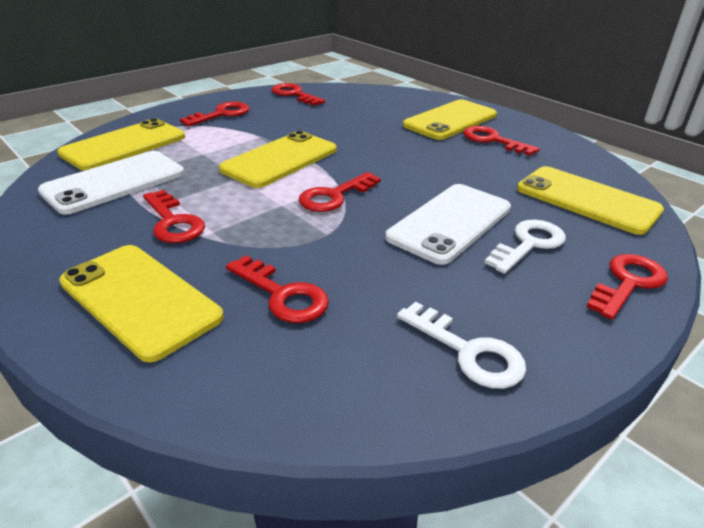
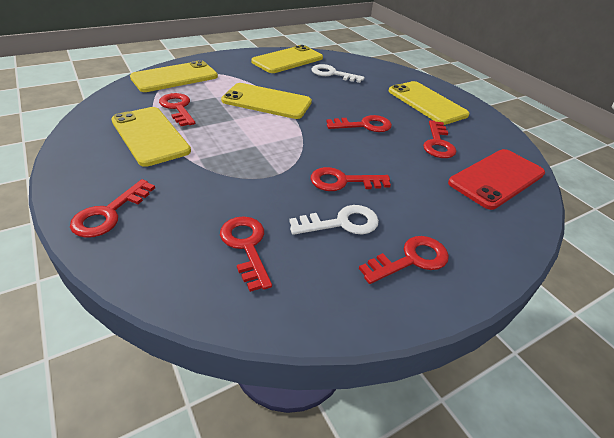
red phone: 0 -> 1
white phone: 2 -> 0

